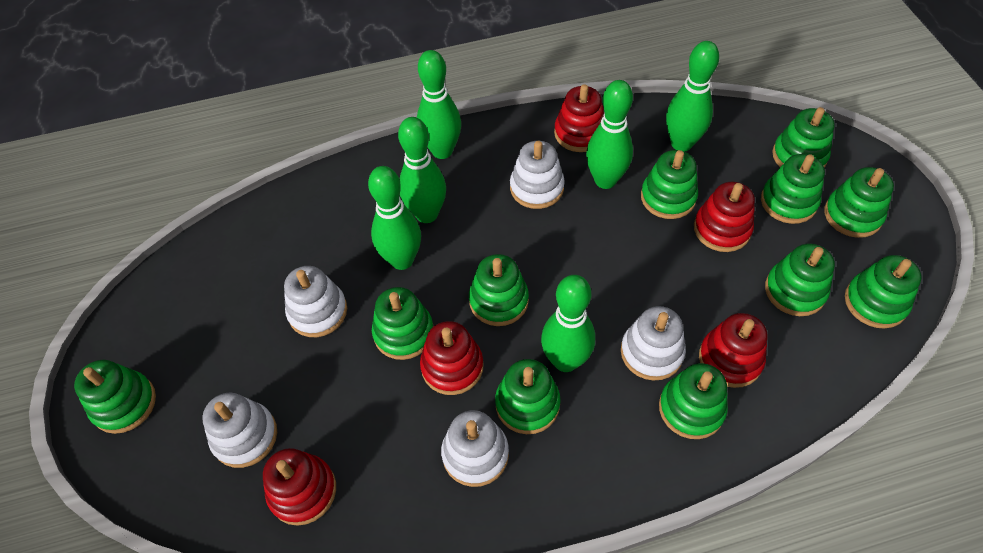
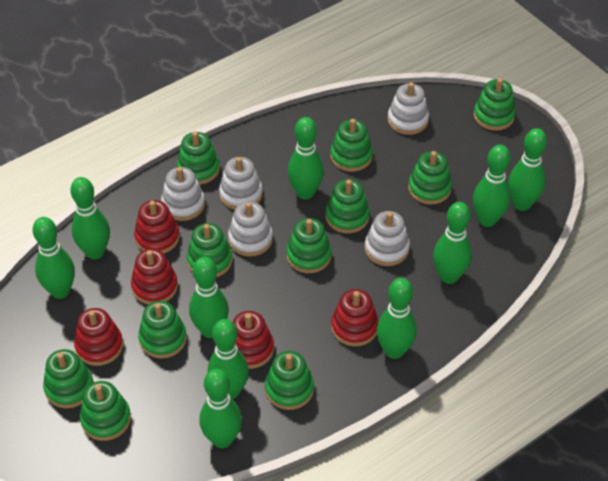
green bowling pin: 6 -> 10

